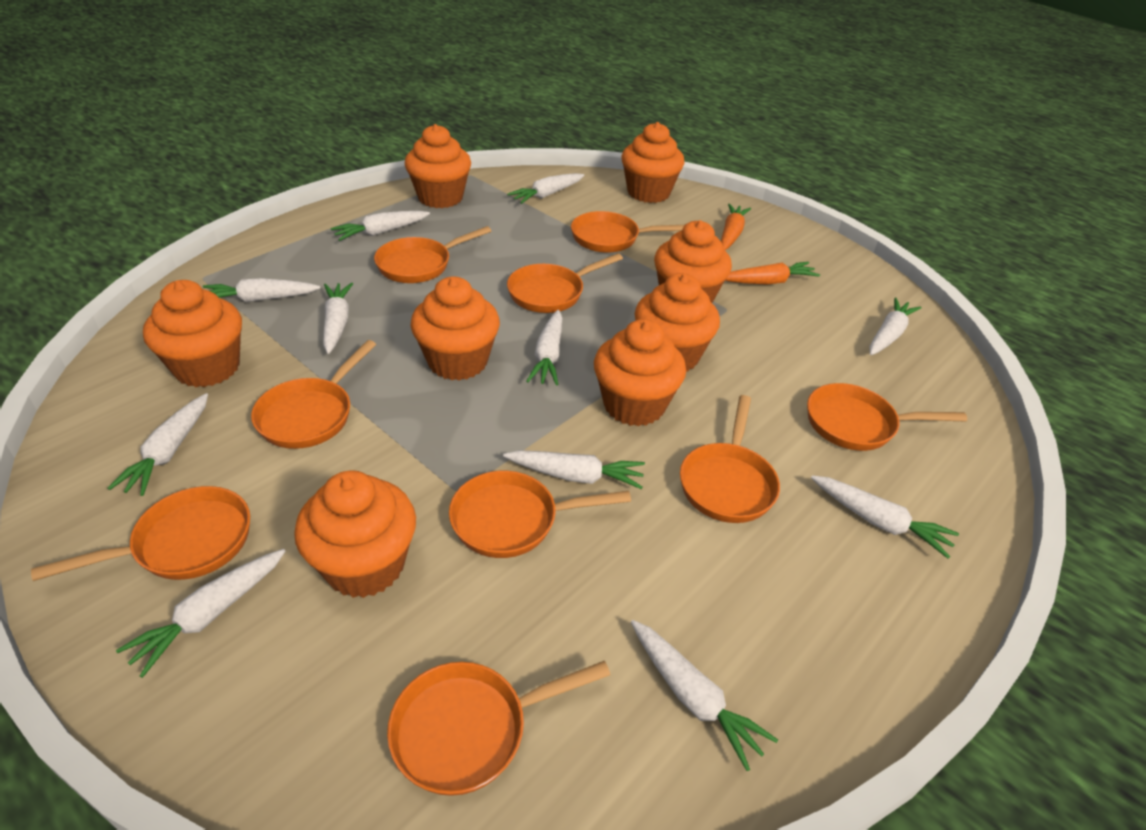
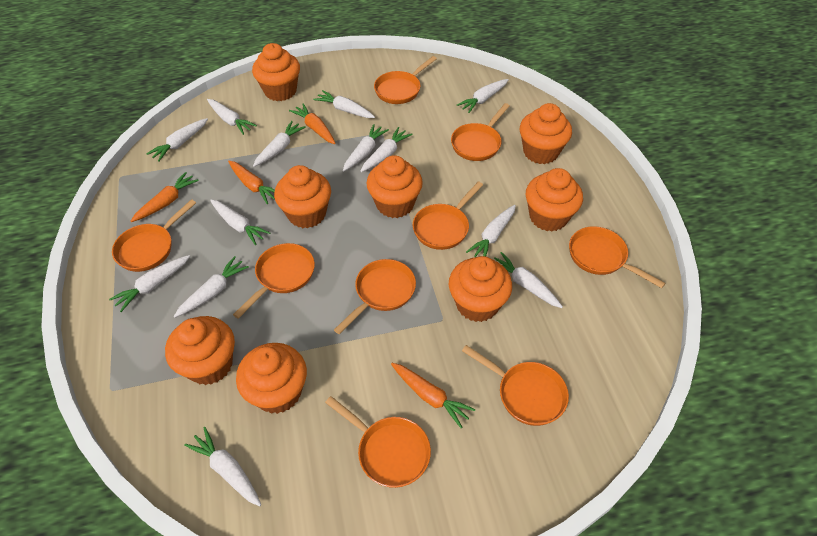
orange carrot: 2 -> 4
white carrot: 11 -> 13

